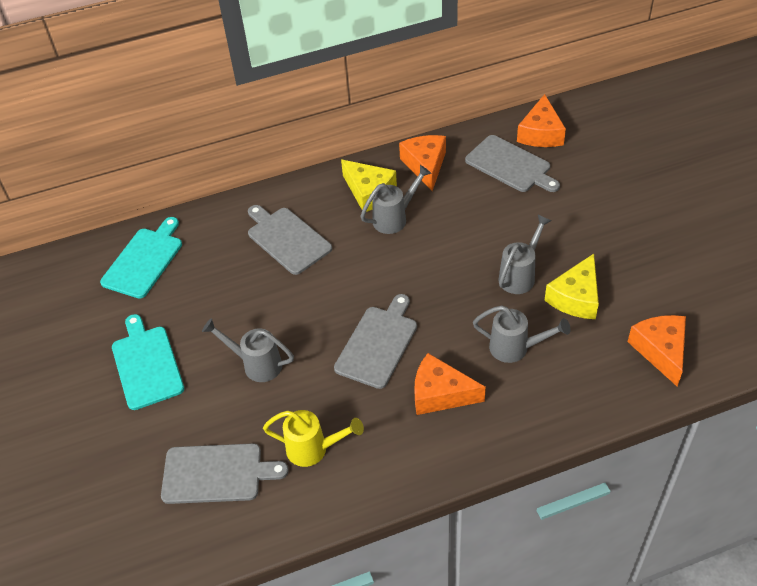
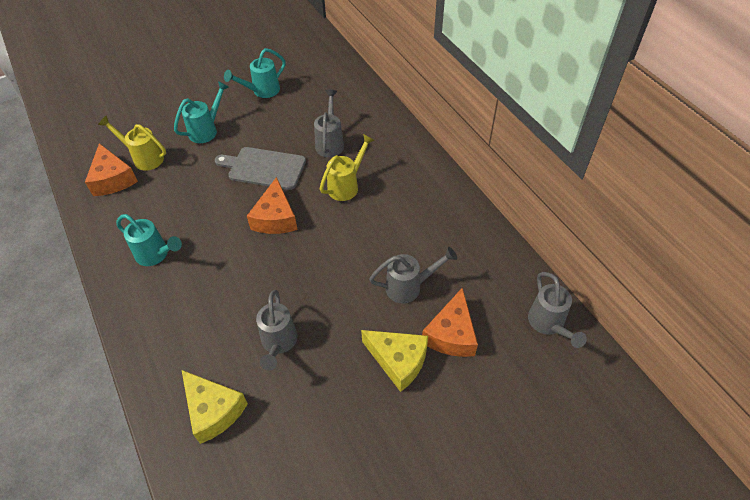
grey cutting board: 4 -> 1
orange cheese: 4 -> 3
turquoise cutting board: 2 -> 0
turquoise watering can: 0 -> 3
yellow watering can: 1 -> 2

